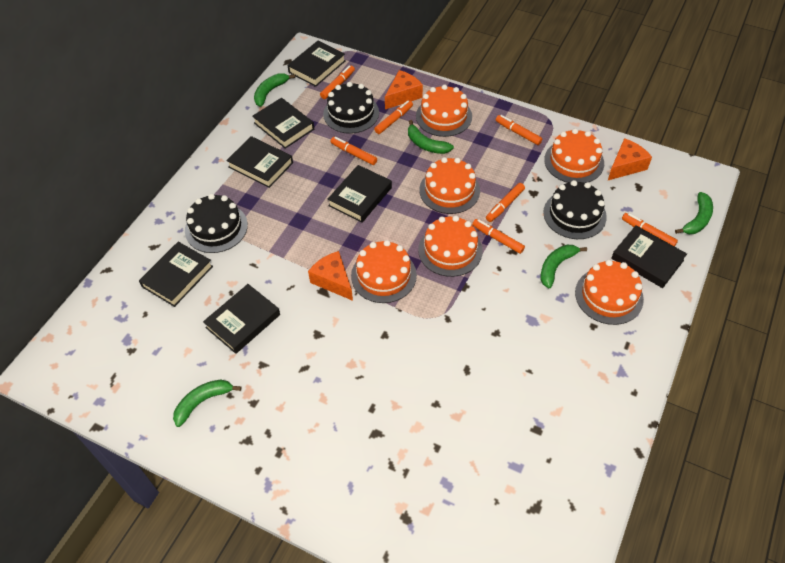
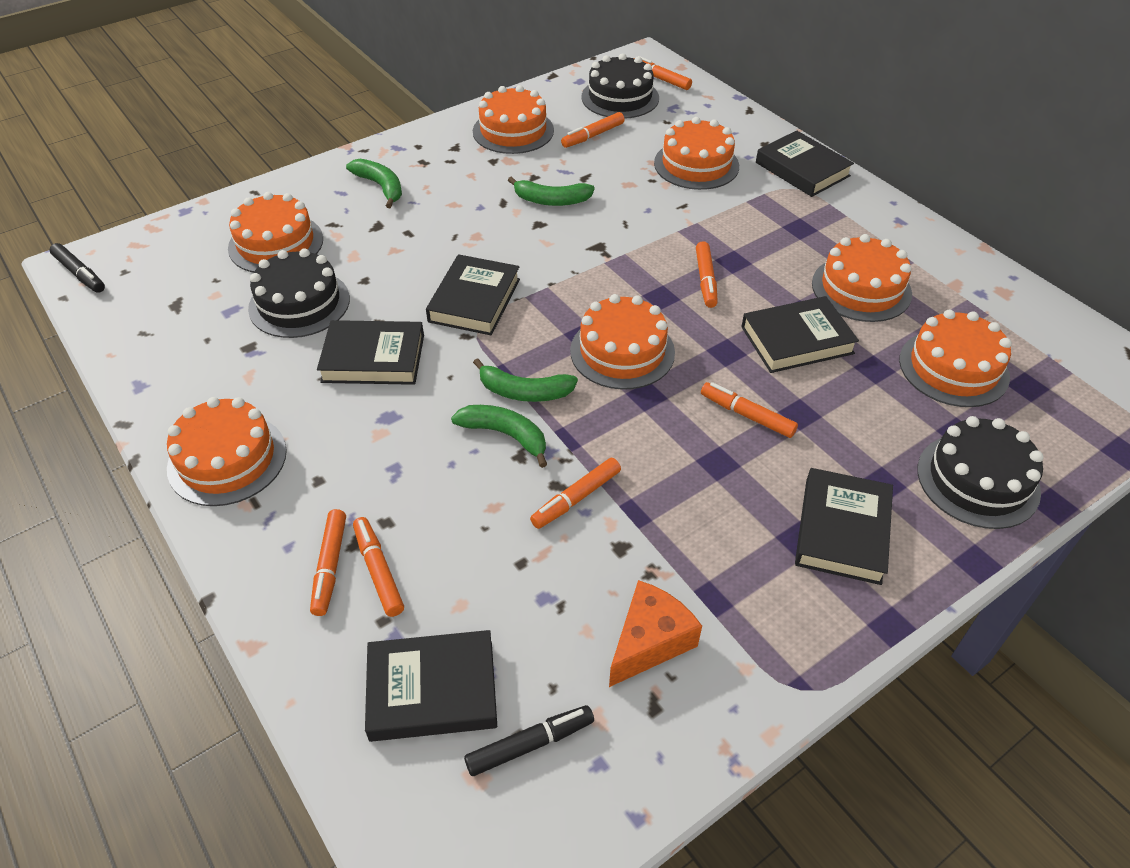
black book: 7 -> 6
black marker: 0 -> 2
green banana: 5 -> 4
orange cake: 6 -> 7
orange cheese: 3 -> 1

